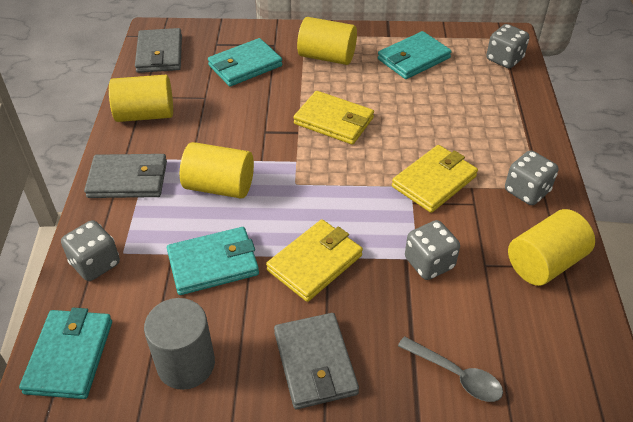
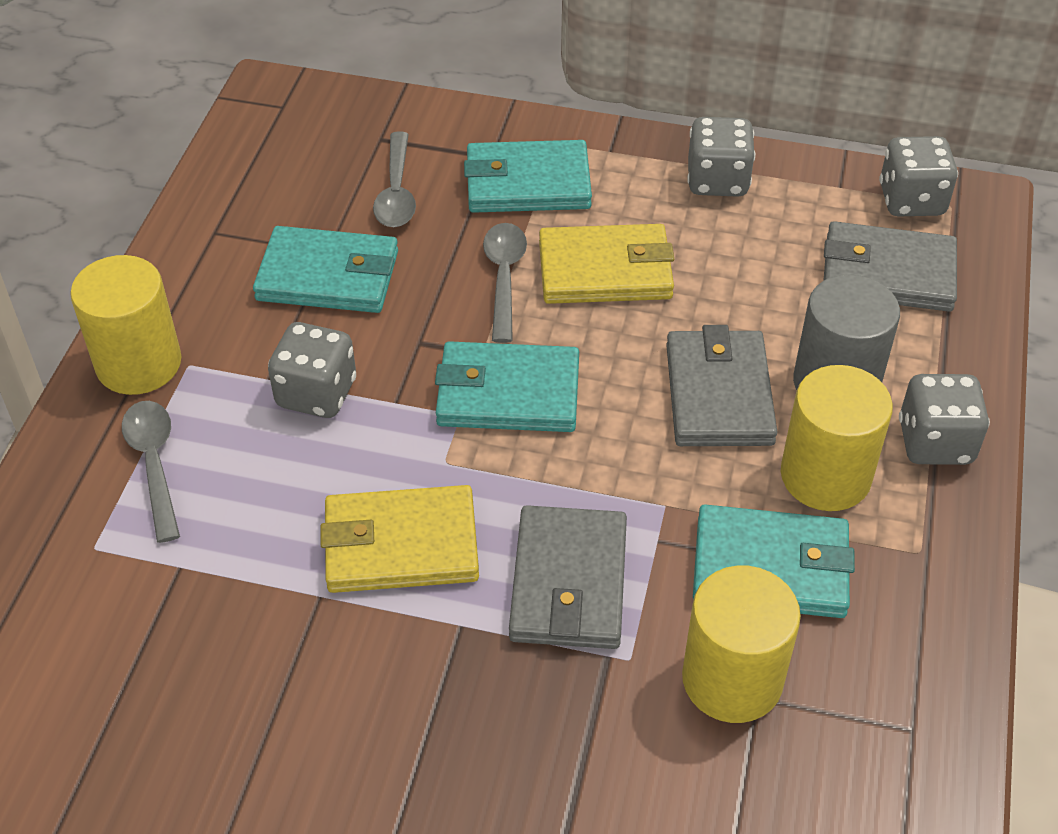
grey spoon: 1 -> 3
yellow cylinder: 4 -> 3
yellow wallet: 3 -> 2

